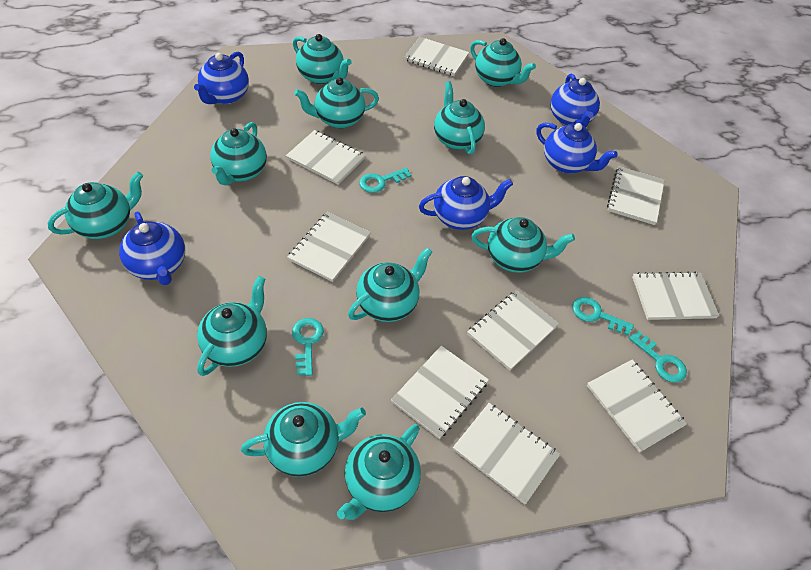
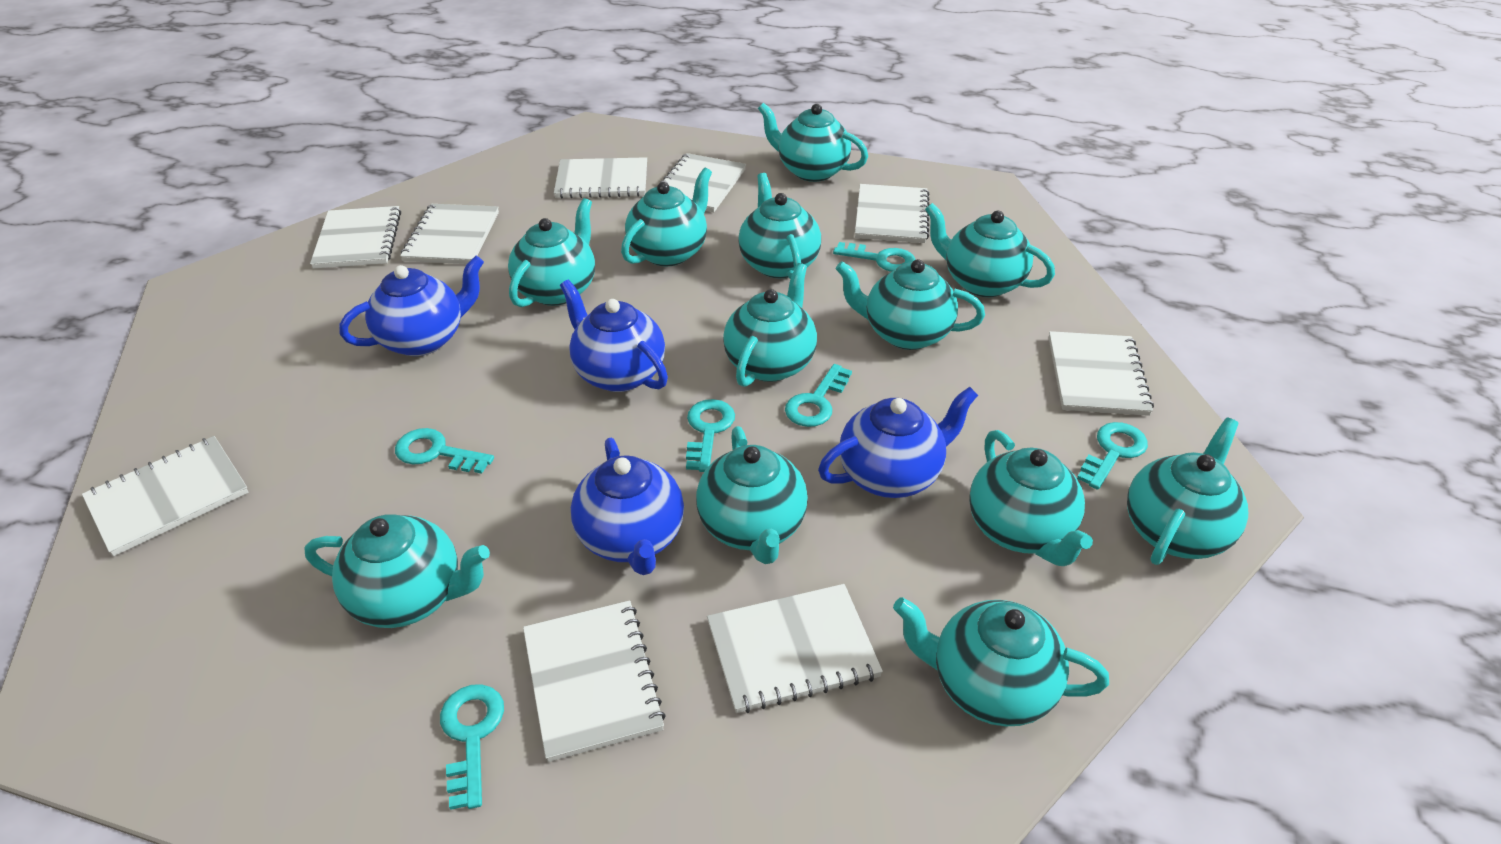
blue teapot: 5 -> 4
turquoise key: 4 -> 6
turquoise teapot: 11 -> 12

